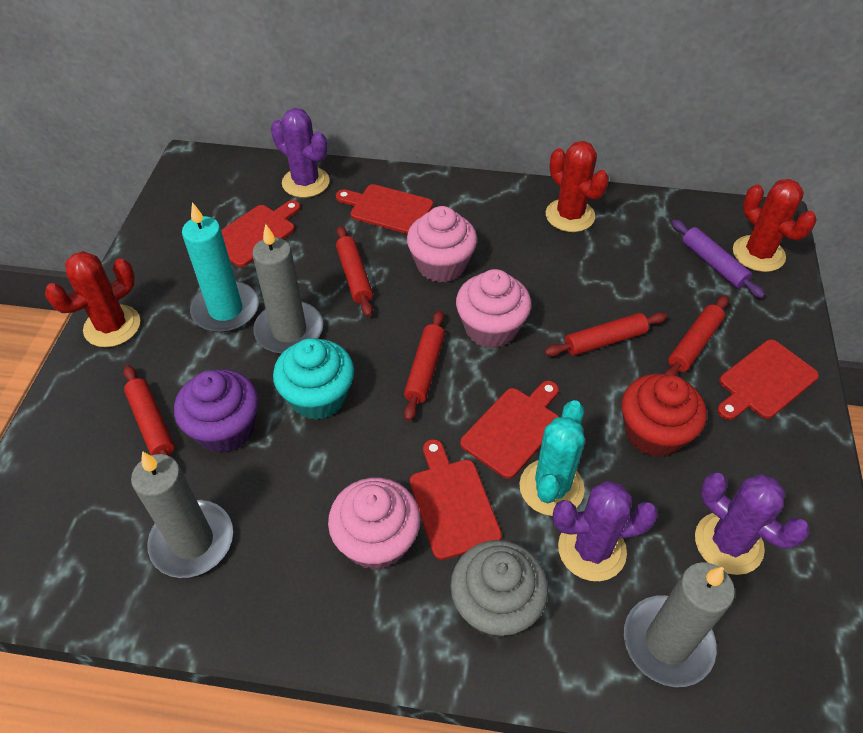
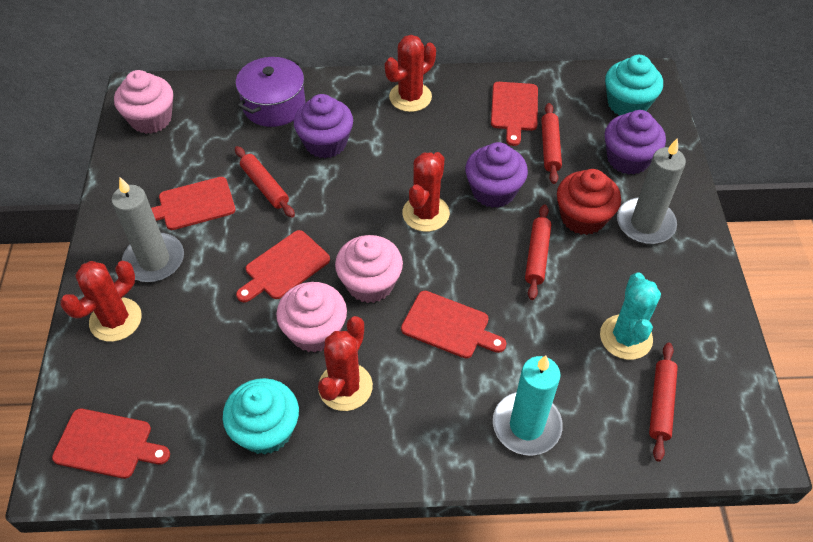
grey candle: 3 -> 2
grey cupcake: 1 -> 0
purple cactus: 3 -> 0
purple cupcake: 1 -> 3
purple pot: 0 -> 1
purple rolling pin: 1 -> 0
red cactus: 3 -> 4
red rolling pin: 5 -> 4
turquoise cupcake: 1 -> 2

